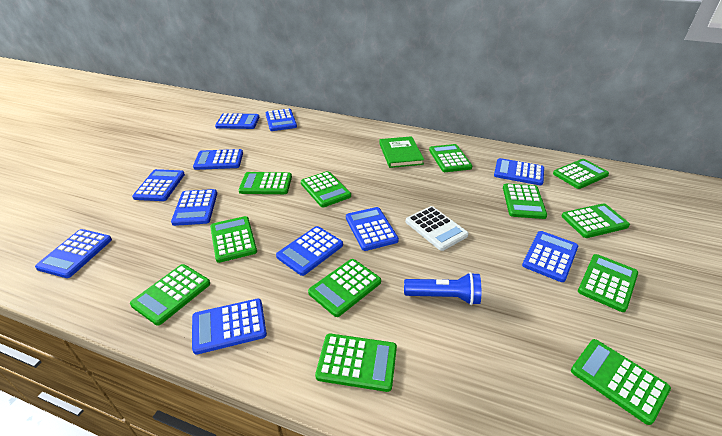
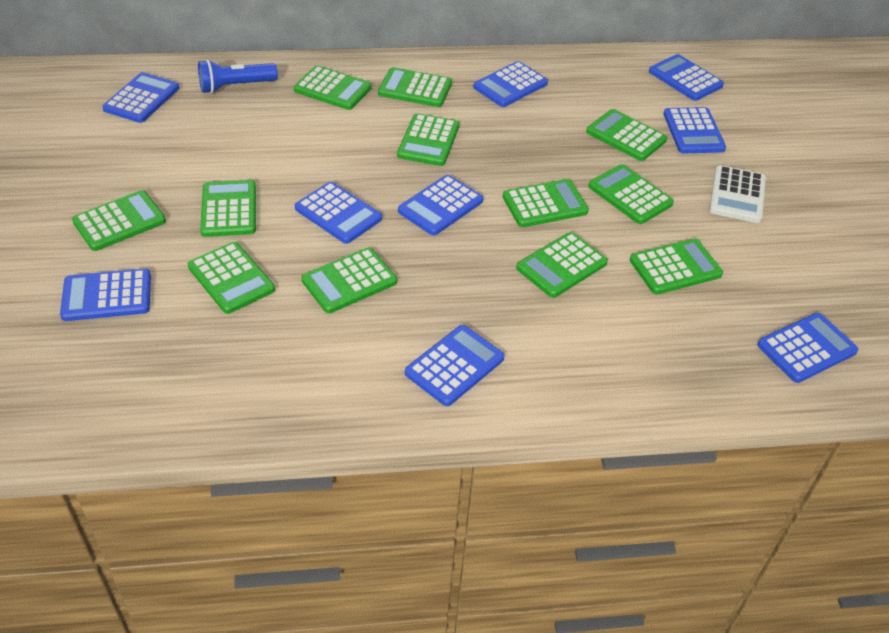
blue calculator: 11 -> 9
green book: 1 -> 0

